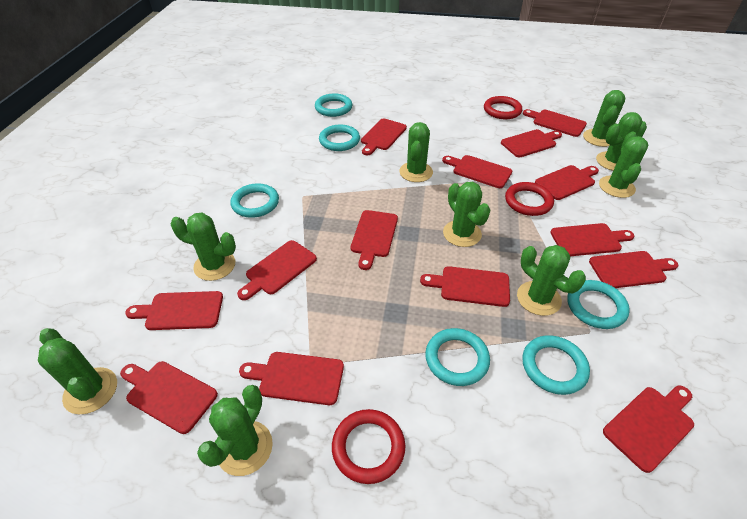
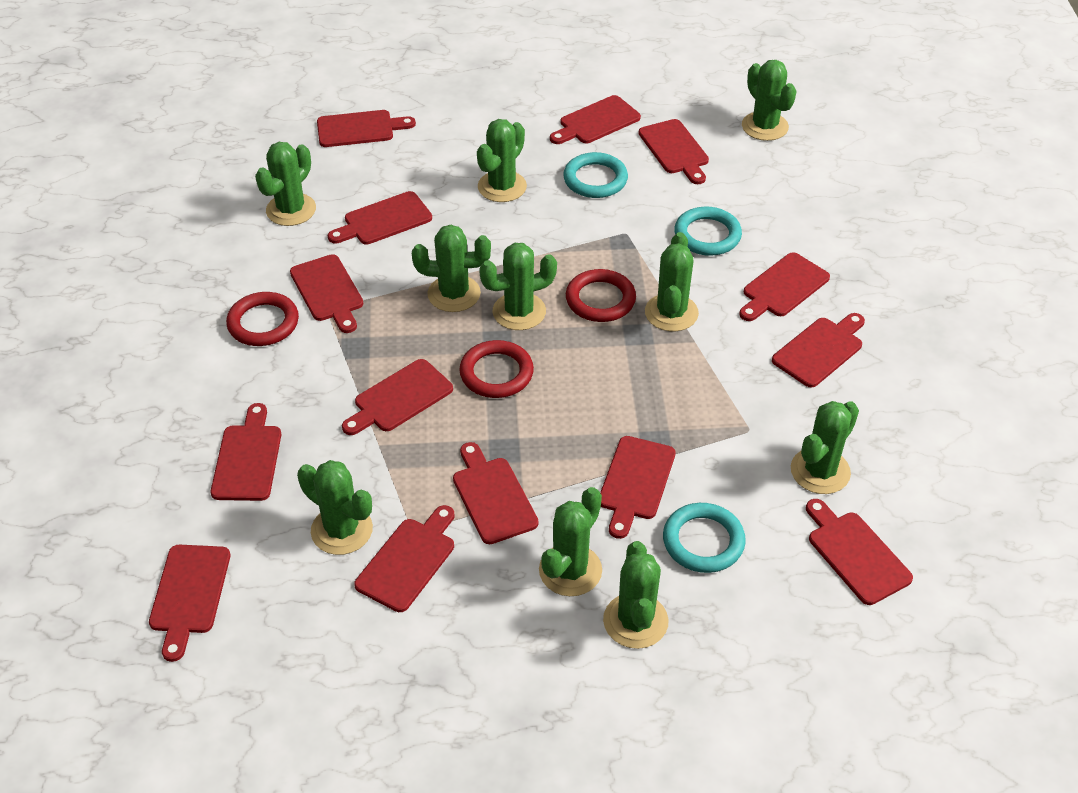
green cactus: 9 -> 10
turquoise ring: 6 -> 3

